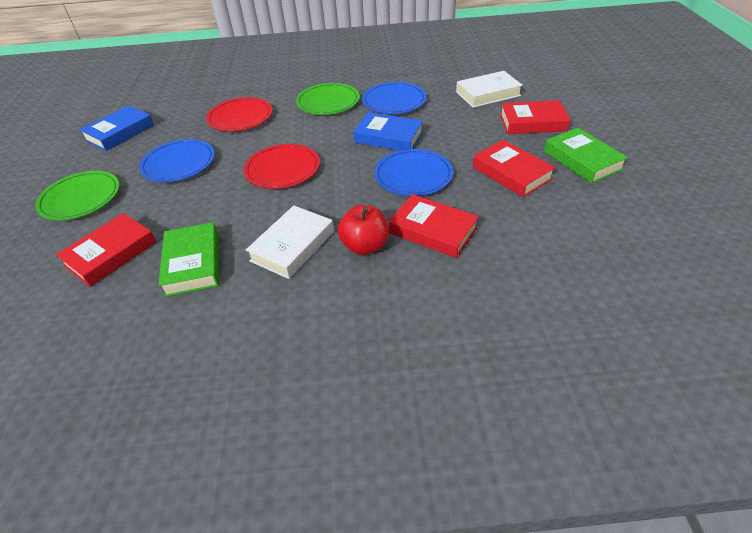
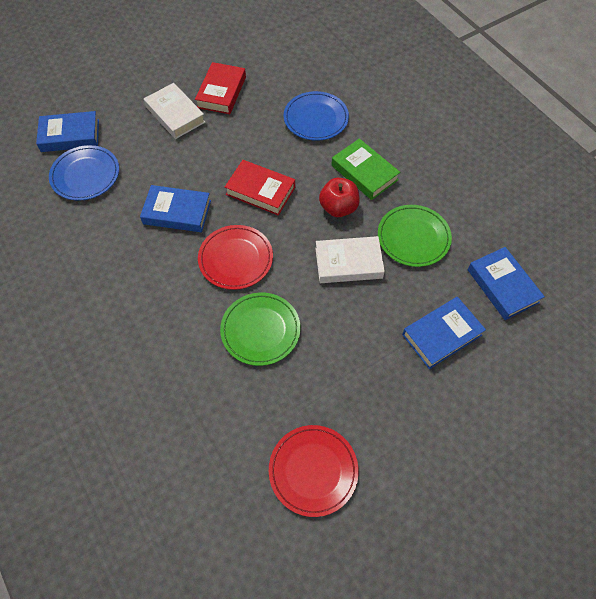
blue book: 2 -> 4
blue plate: 3 -> 2
green book: 2 -> 1
red book: 4 -> 2

